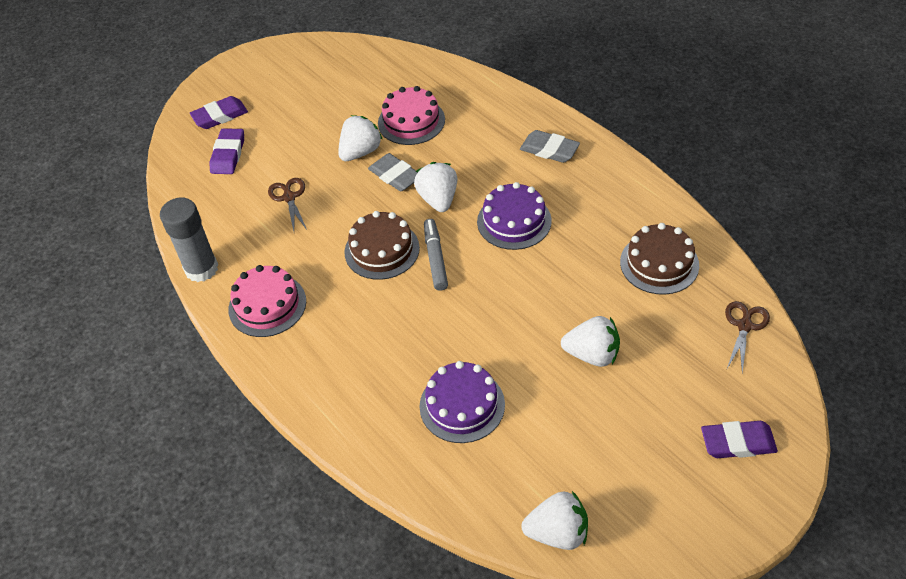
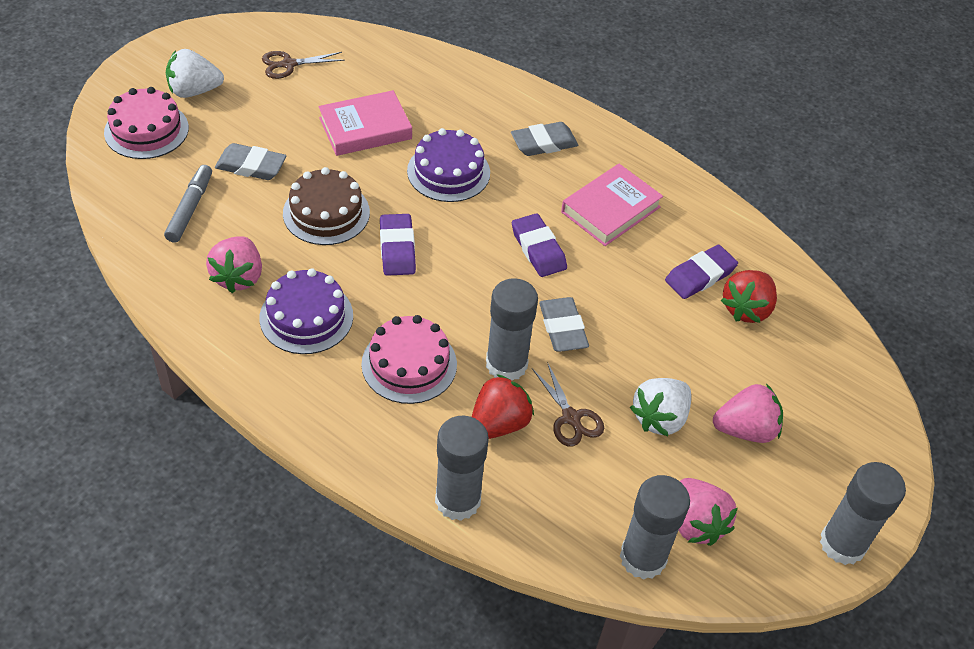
brown cake: 2 -> 1
grey eraser: 2 -> 3
grey glue stick: 1 -> 4
pink book: 0 -> 2
pink strawberry: 0 -> 3
red strawberry: 0 -> 2
white strawberry: 4 -> 2

